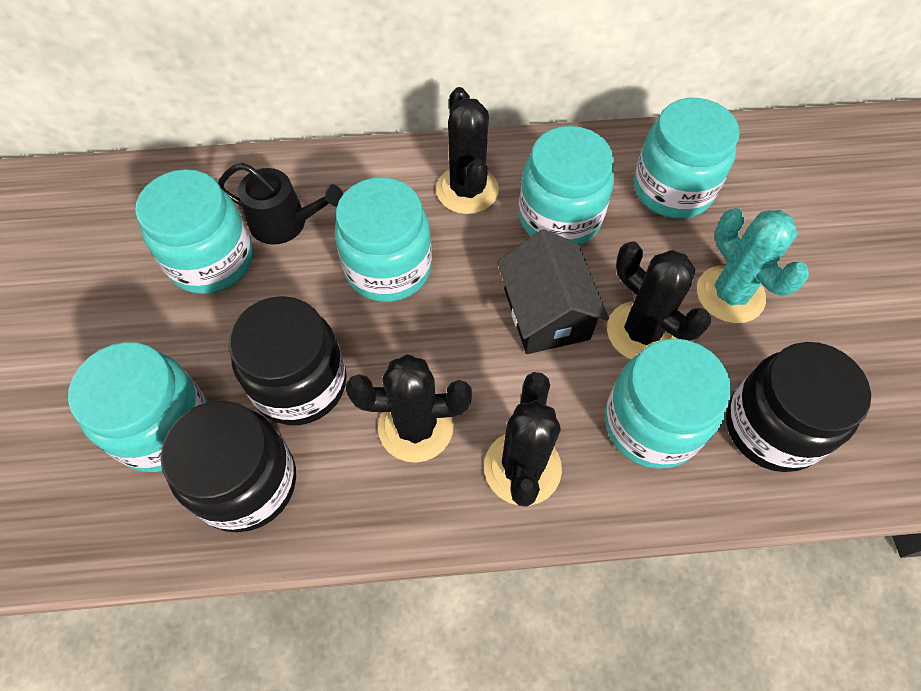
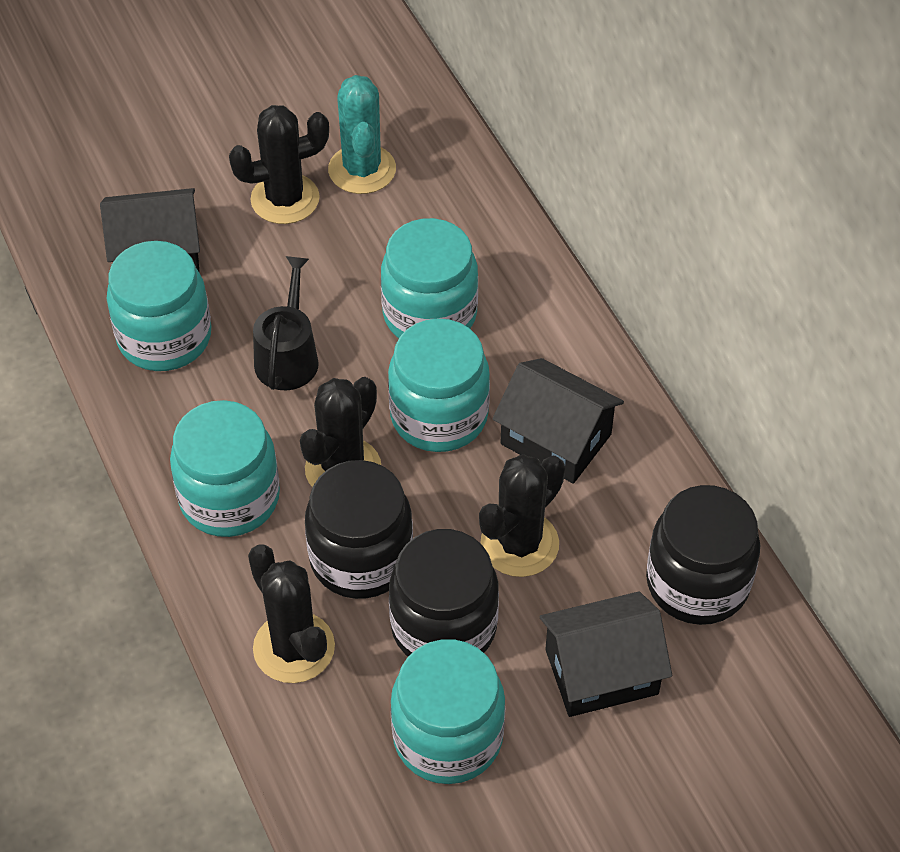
black house: 1 -> 3
turquoise jar: 6 -> 5

